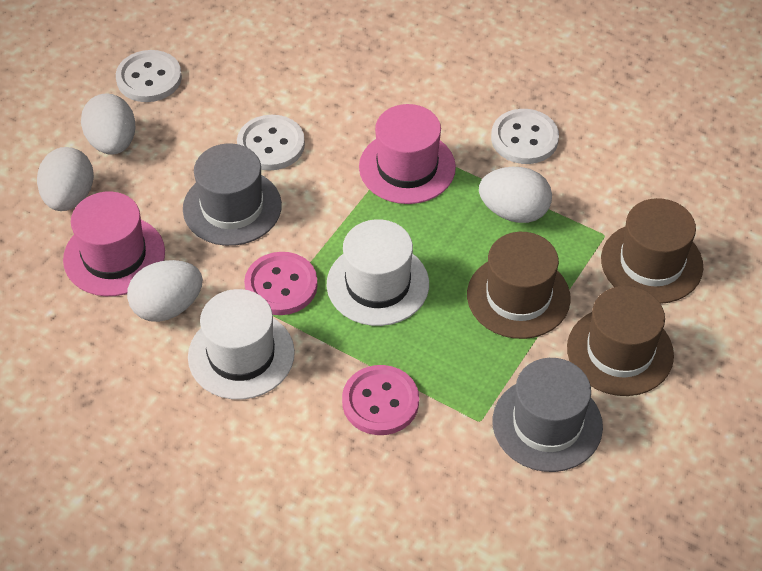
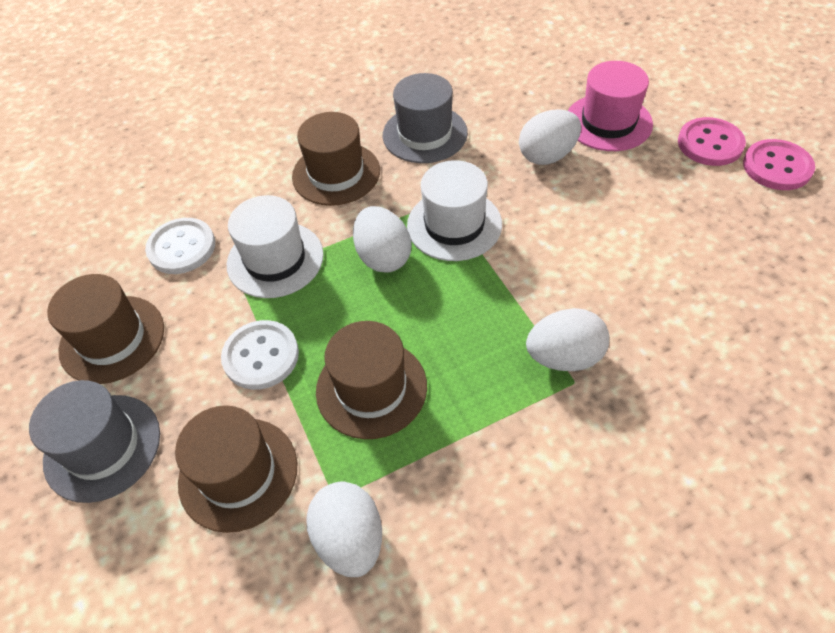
brown hat: 3 -> 4
pink hat: 2 -> 1
white button: 3 -> 2

